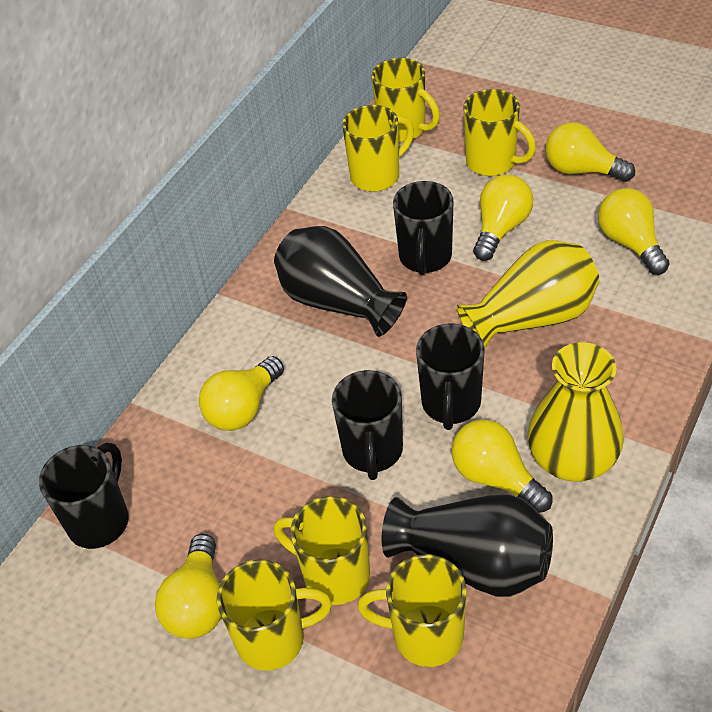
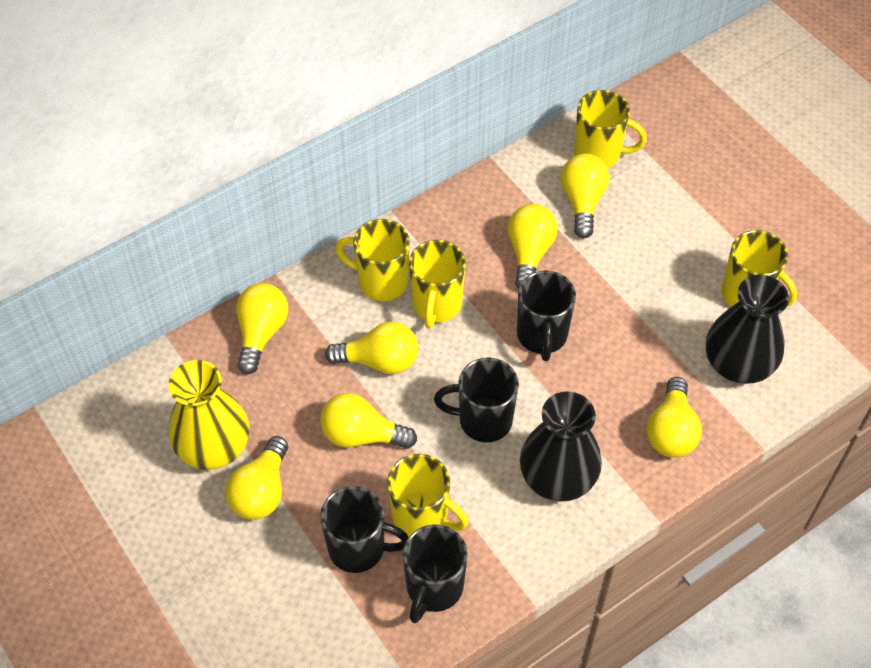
yellow light bulb: 6 -> 7
yellow mug: 6 -> 5
yellow vase: 2 -> 1

